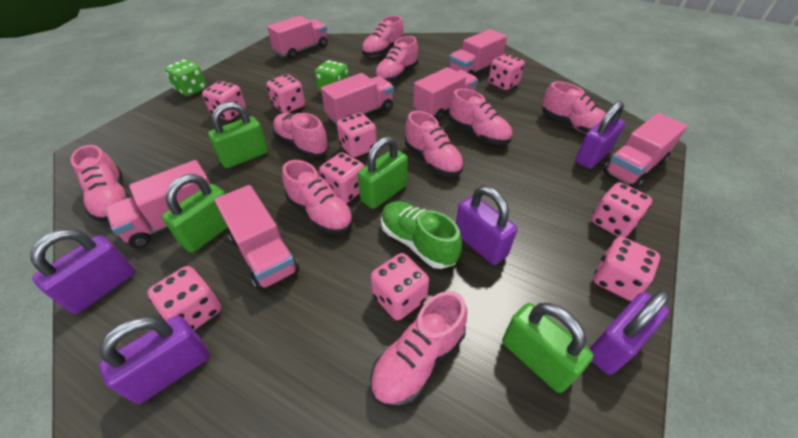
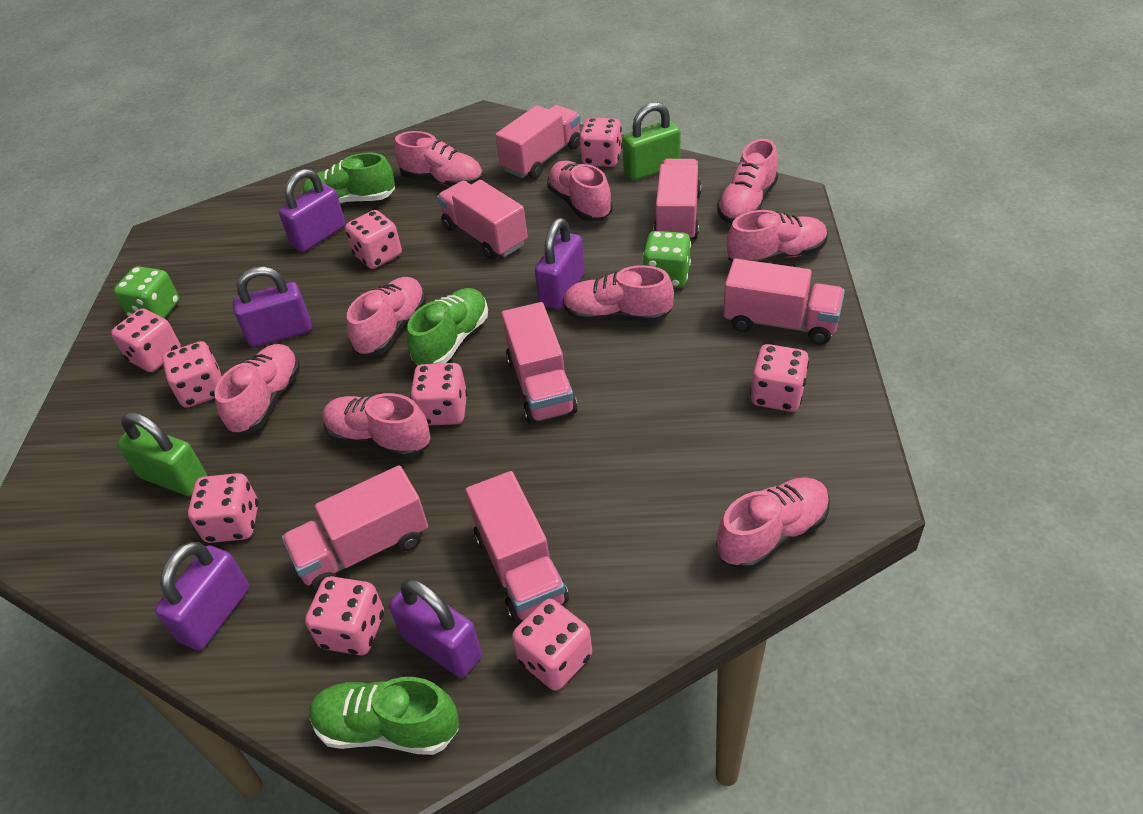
green padlock: 4 -> 2
green shoe: 1 -> 3

